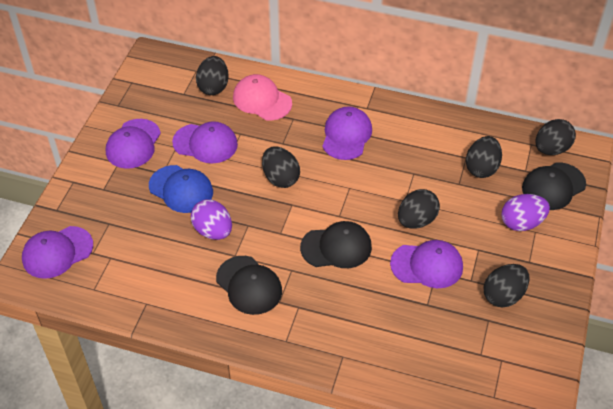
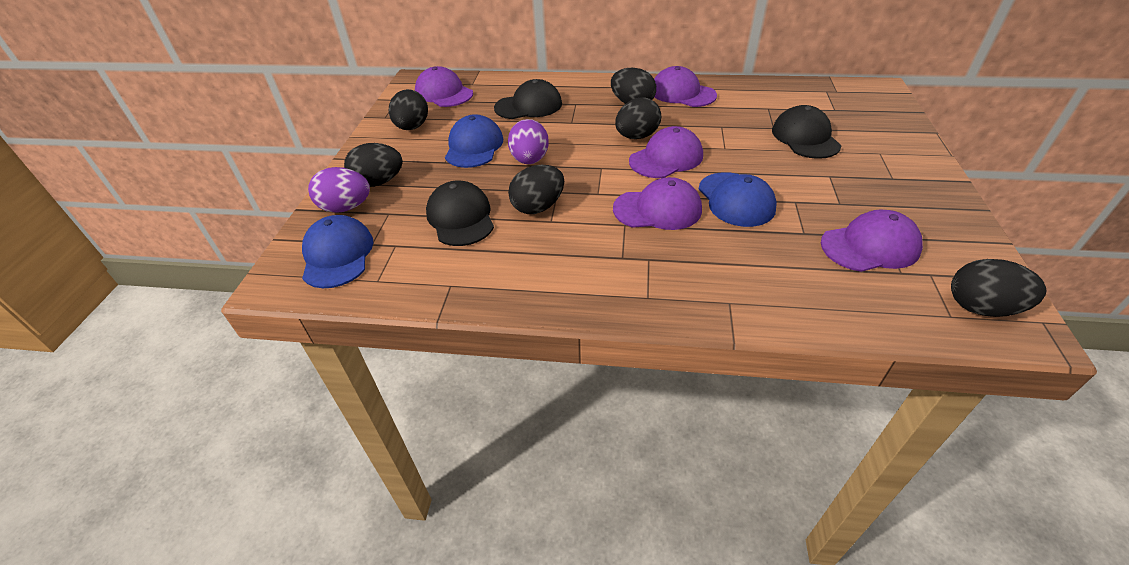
blue cap: 1 -> 3
pink cap: 1 -> 0

